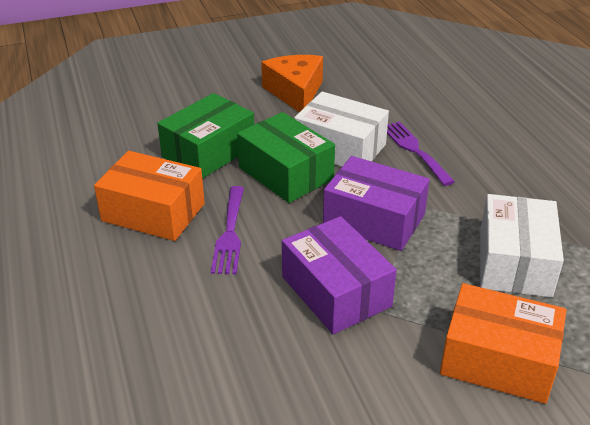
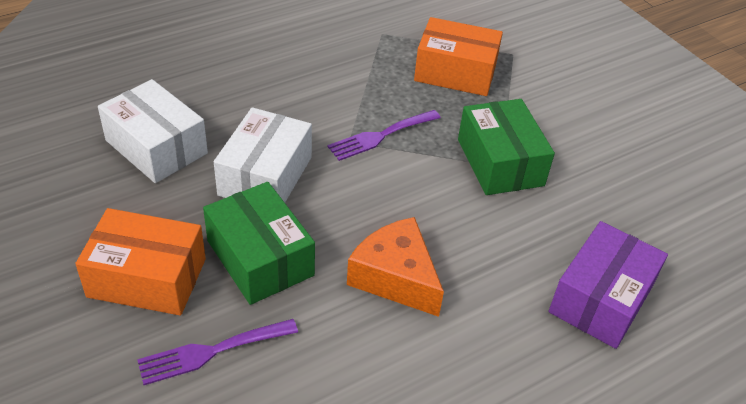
purple box: 2 -> 1

